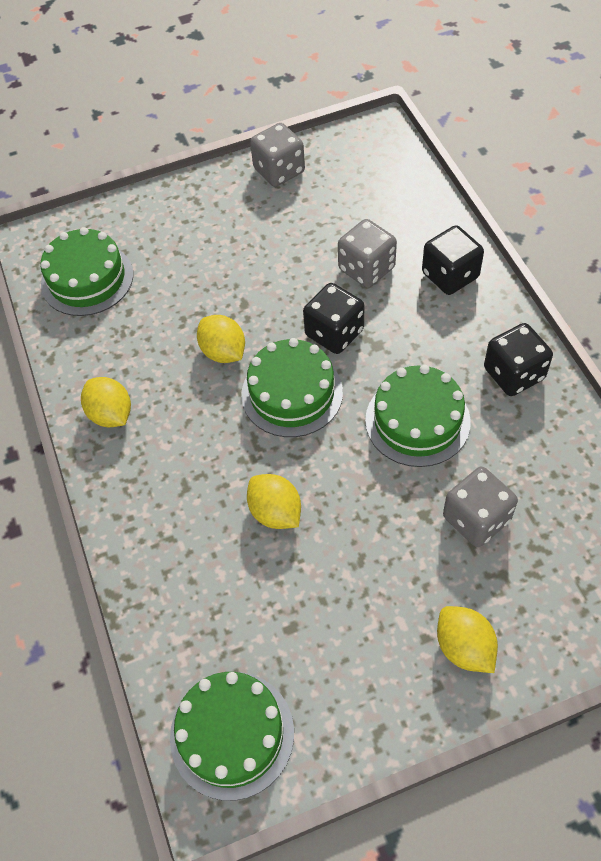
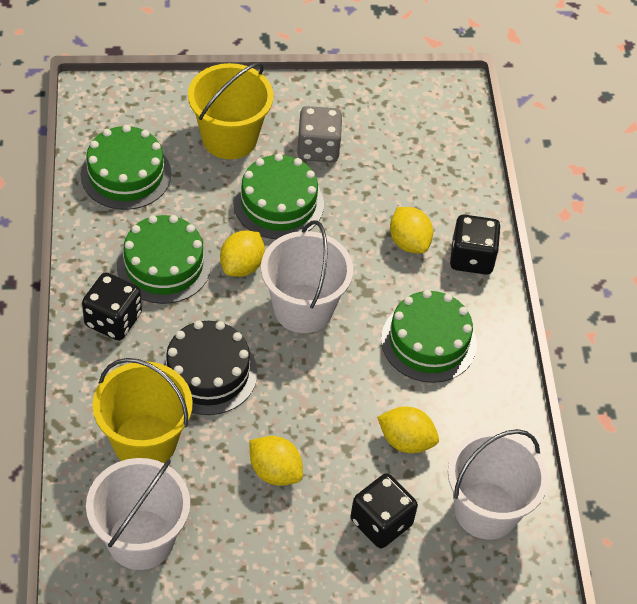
black cake: 0 -> 1
grey dice: 3 -> 1
white bucket: 0 -> 3
yellow bucket: 0 -> 2

